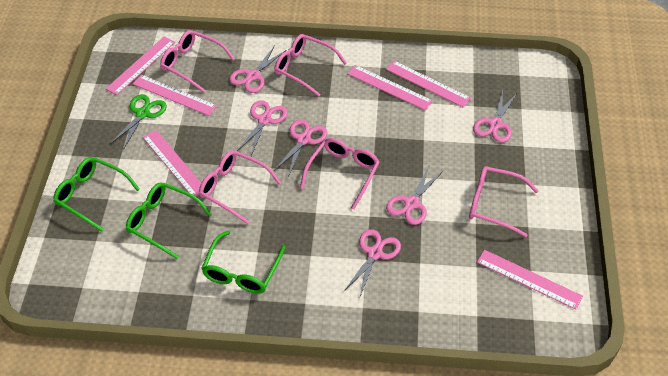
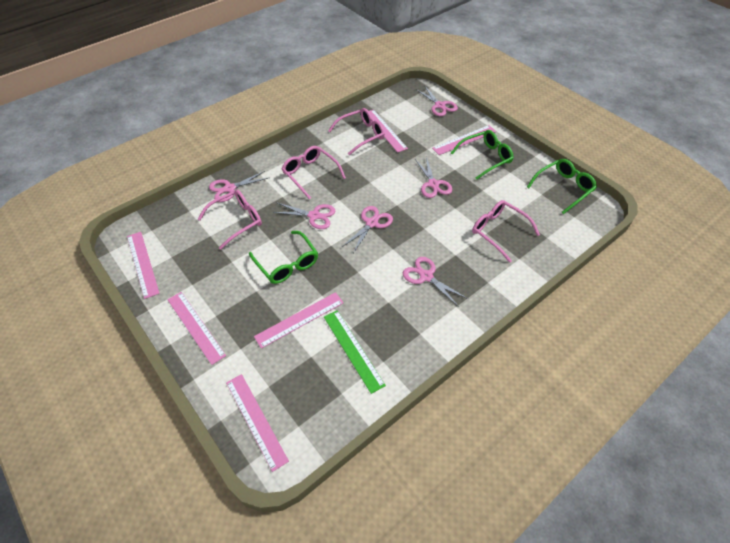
green ruler: 0 -> 1
green scissors: 1 -> 0
pink glasses: 5 -> 4

